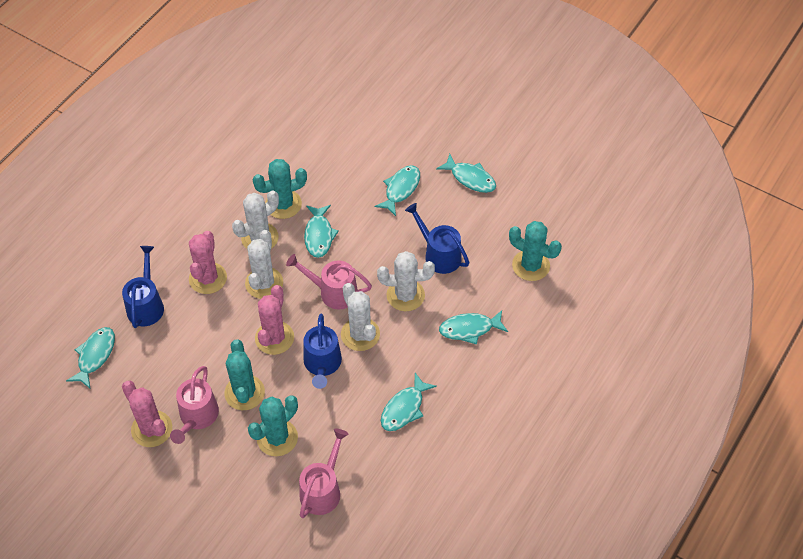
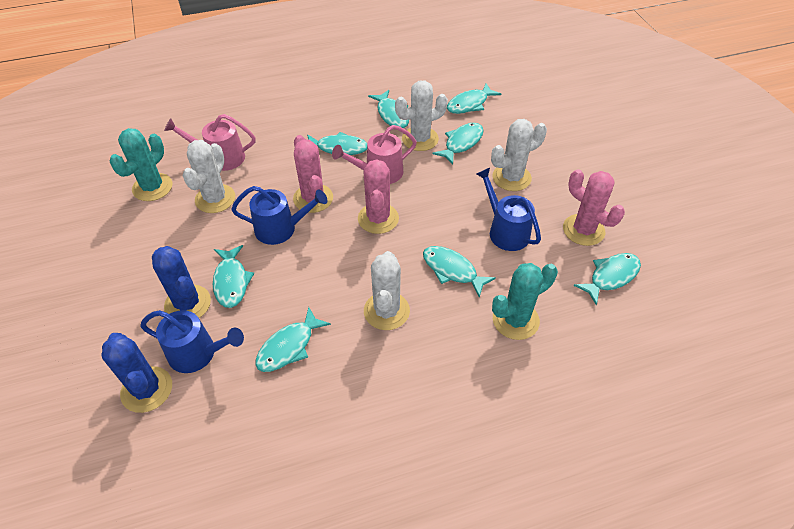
blue cactus: 0 -> 2
pink watering can: 3 -> 2
turquoise cactus: 4 -> 2
turquoise fish: 6 -> 8

